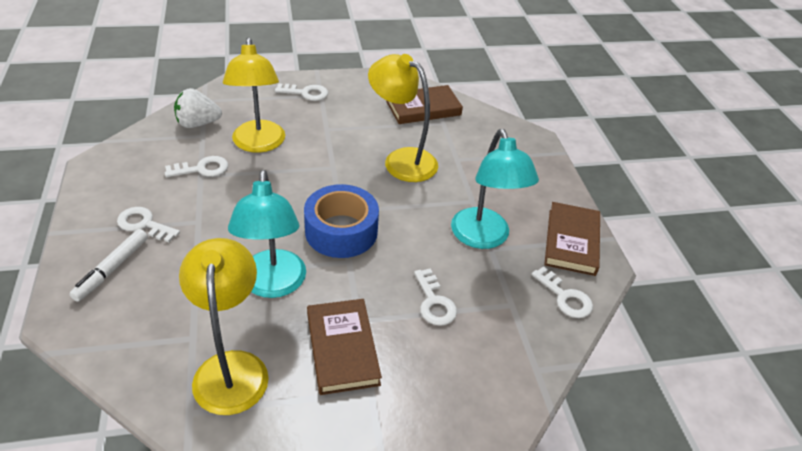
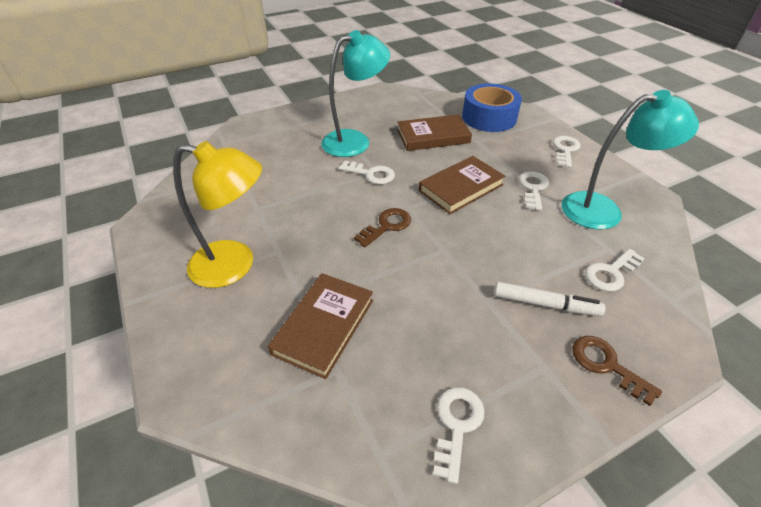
brown key: 0 -> 2
white strawberry: 1 -> 0
yellow lamp: 3 -> 1

